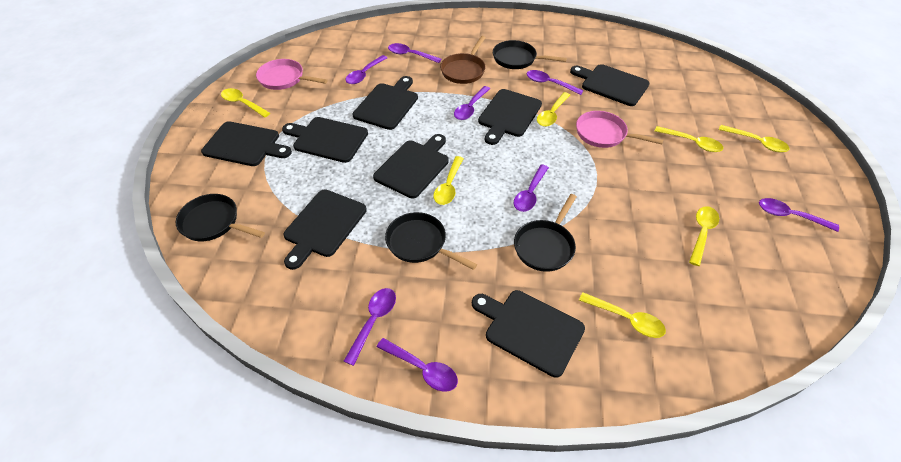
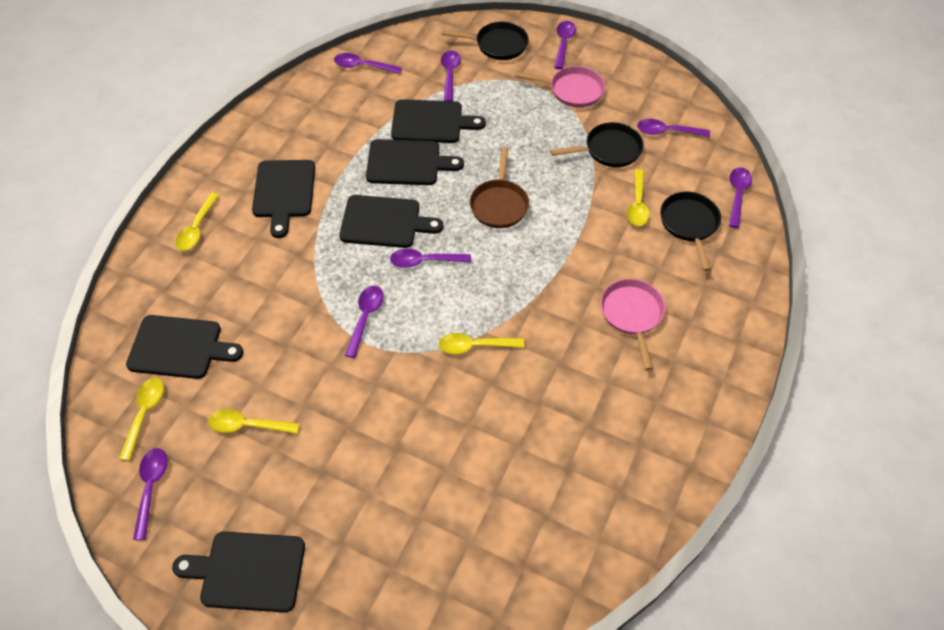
black cutting board: 8 -> 6
black pan: 4 -> 3
yellow spoon: 7 -> 5

